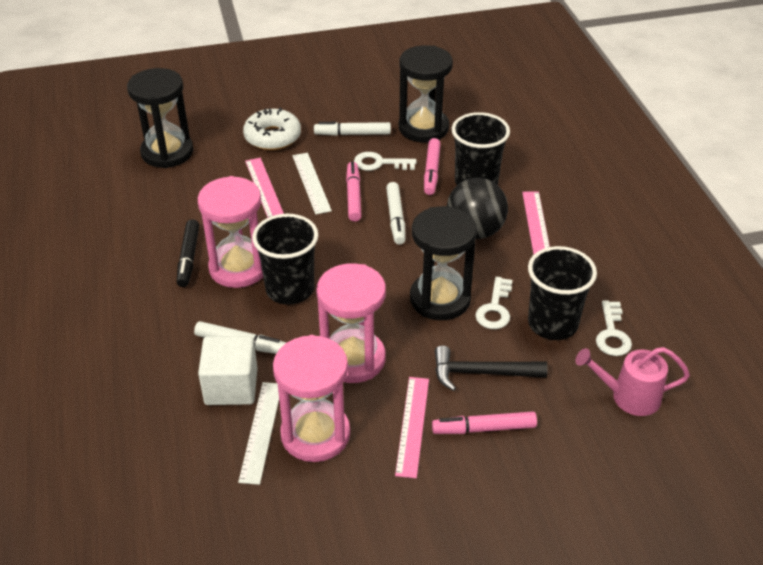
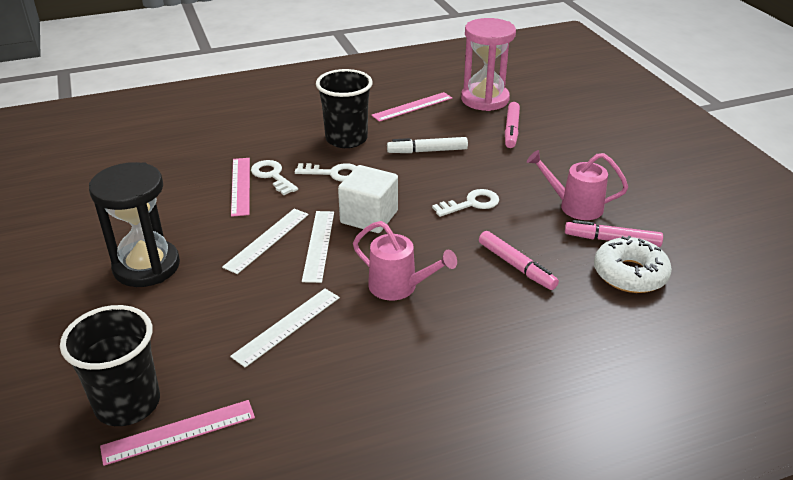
black ball: 1 -> 0
black cup: 3 -> 2
black hammer: 1 -> 0
black hourglass: 3 -> 1
black marker: 1 -> 0
pink hourglass: 3 -> 1
pink watering can: 1 -> 2
white marker: 3 -> 1
white ruler: 2 -> 3

